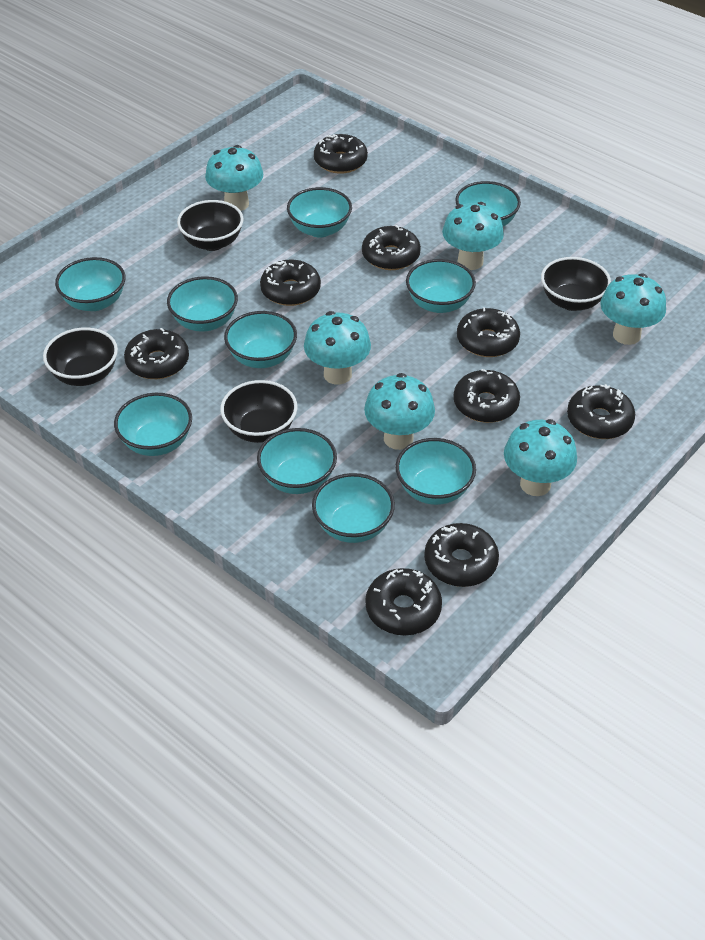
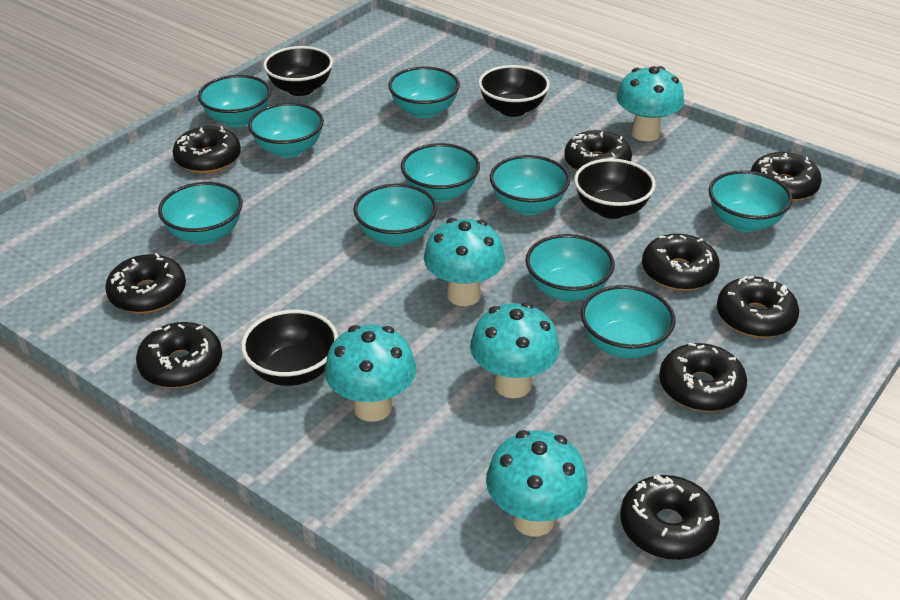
turquoise mushroom: 6 -> 5

